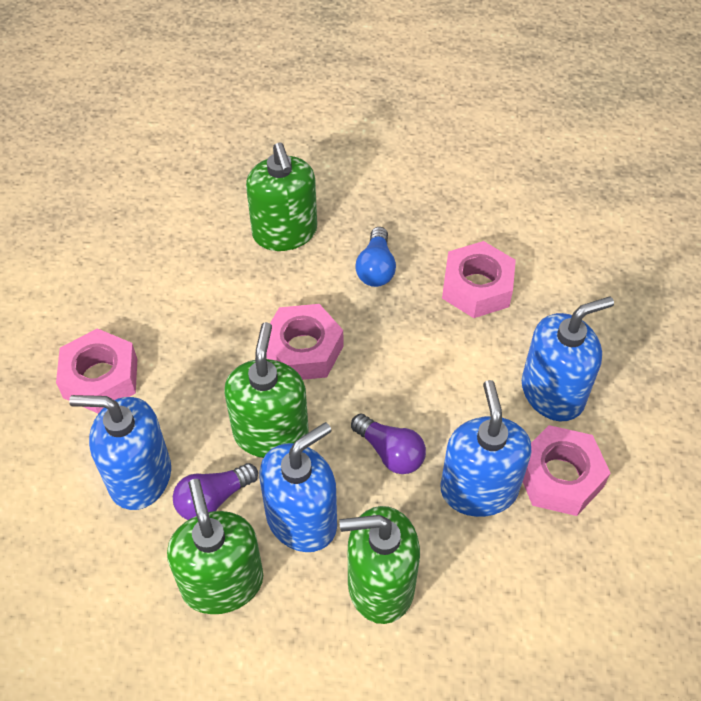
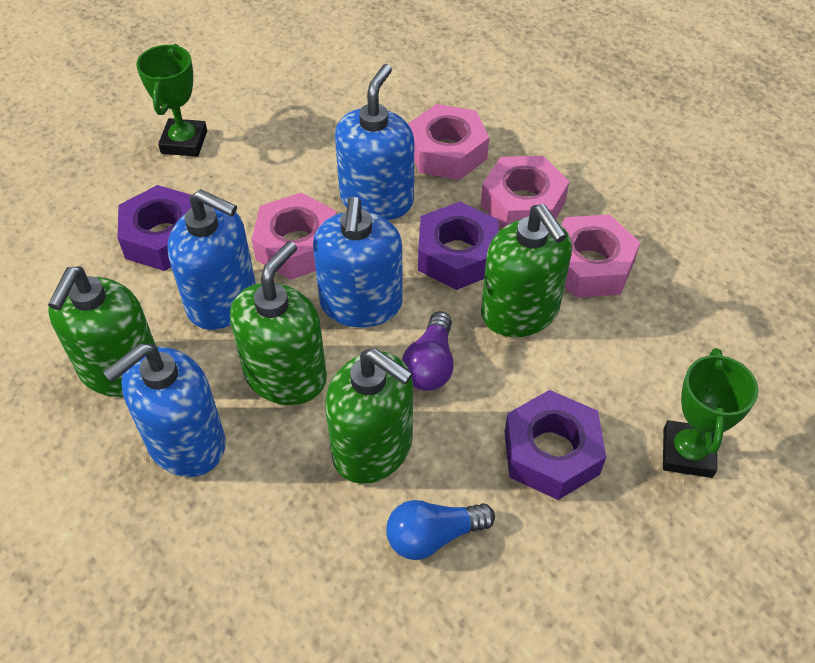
green trophy: 0 -> 2
purple light bulb: 2 -> 1
purple nut: 0 -> 3

